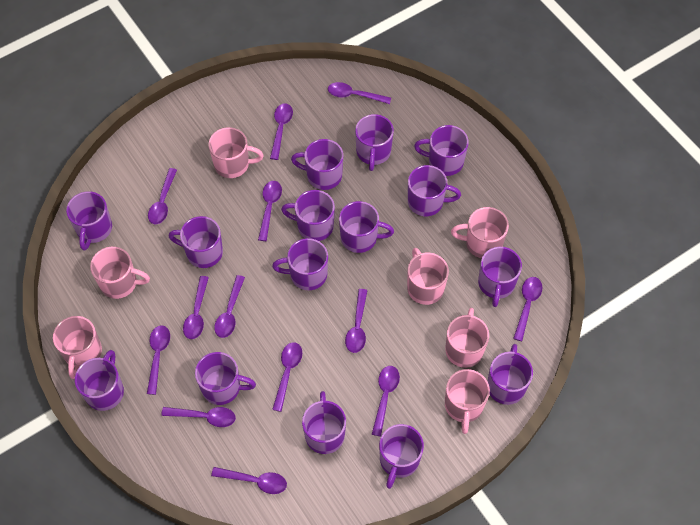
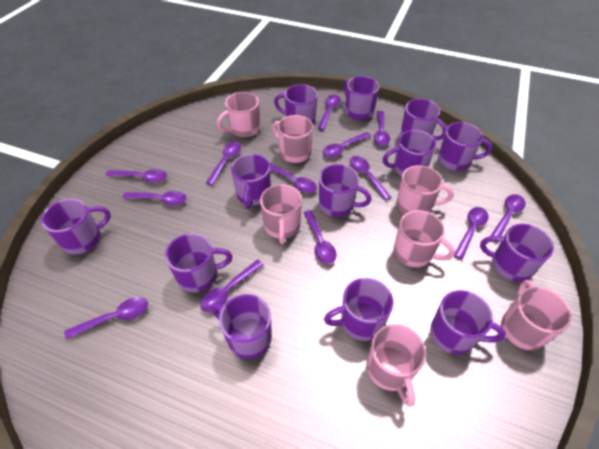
purple mug: 15 -> 13

